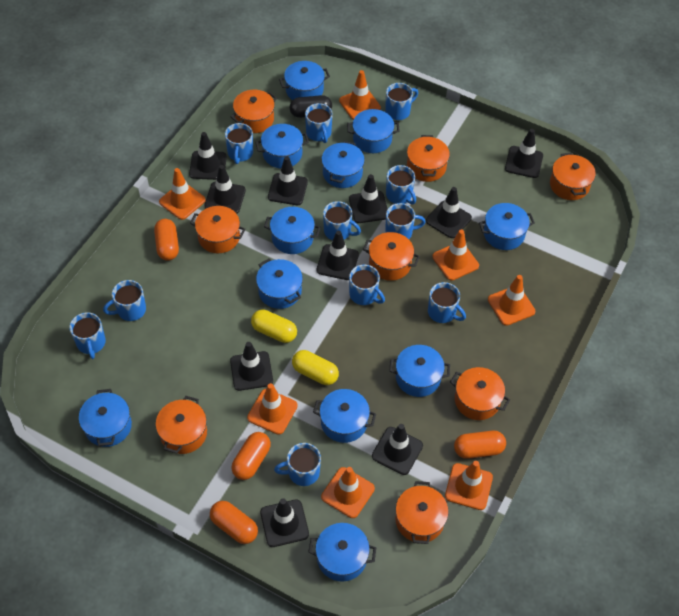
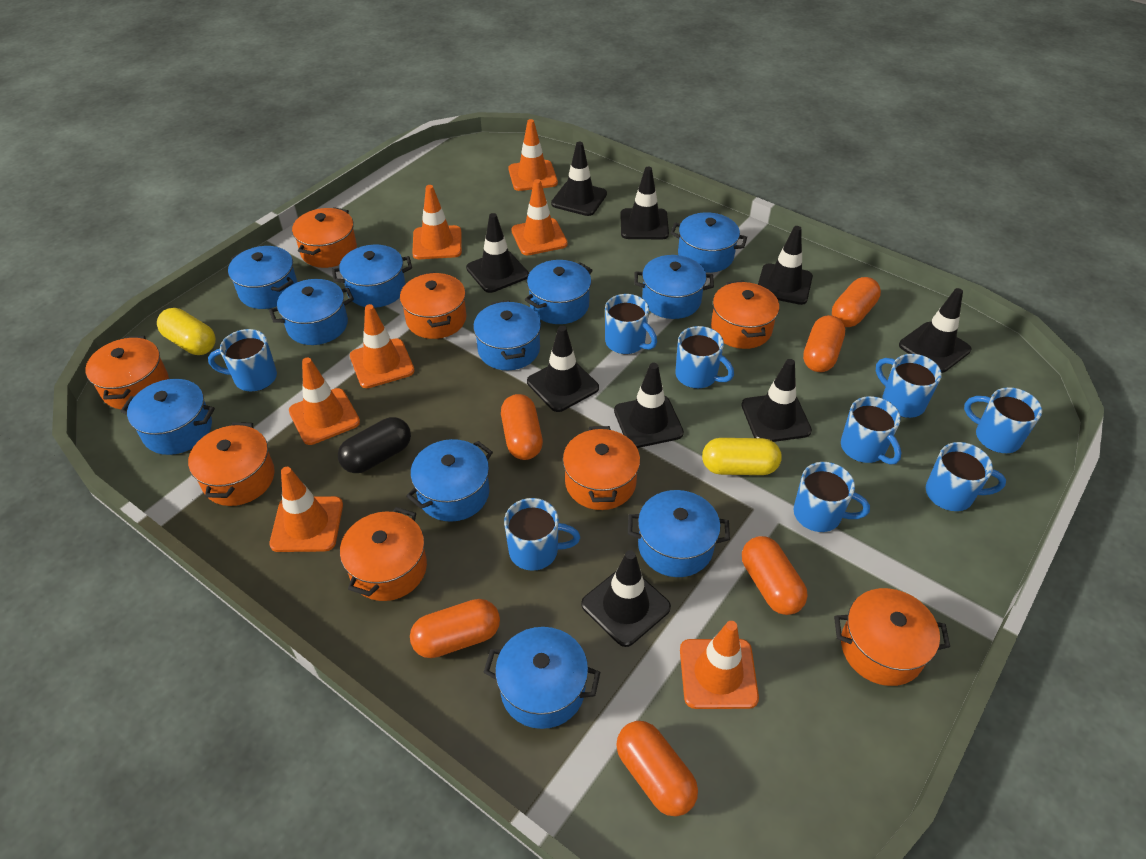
black traffic cone: 10 -> 9
blue mug: 11 -> 9
orange capsule: 4 -> 6

